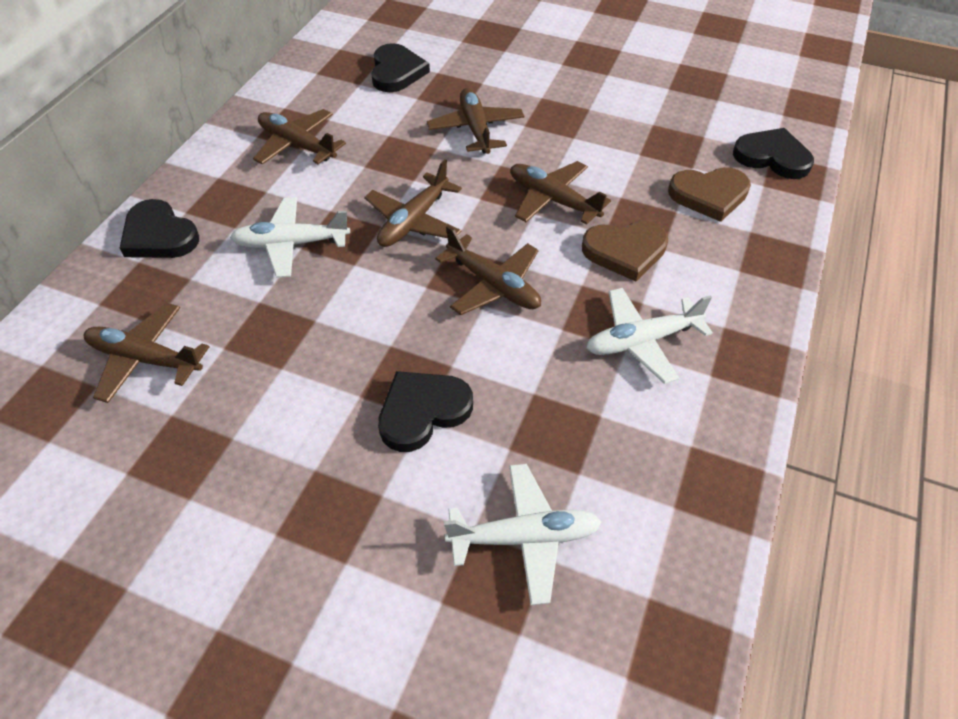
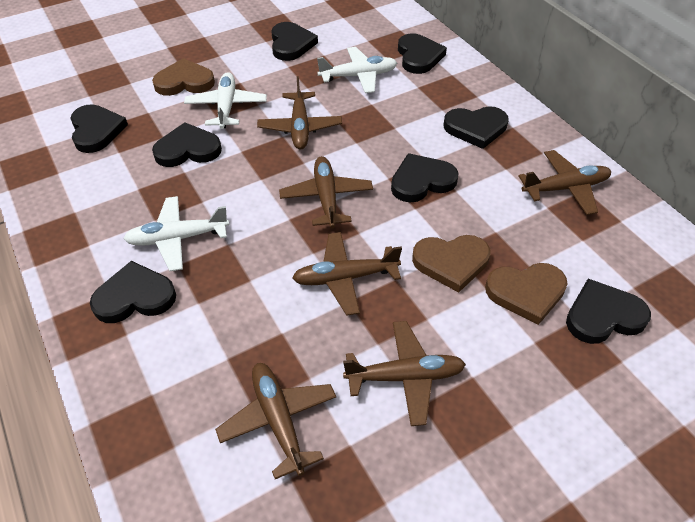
black heart: 4 -> 8
brown heart: 2 -> 3

